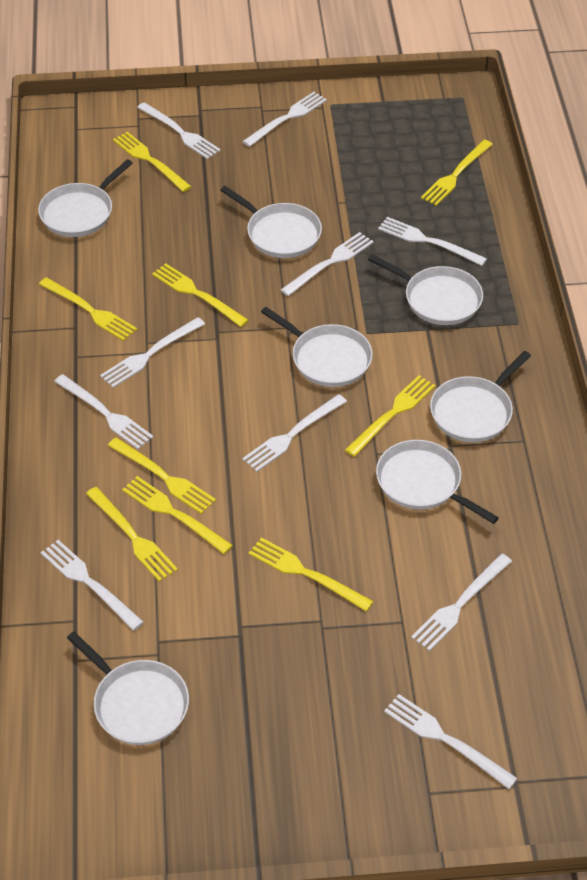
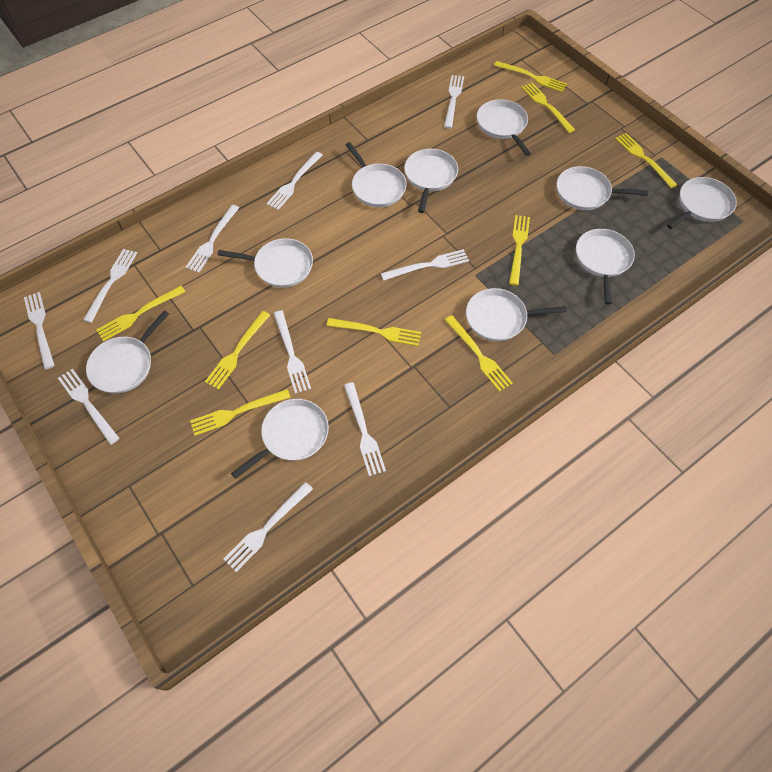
white pan: 7 -> 10

